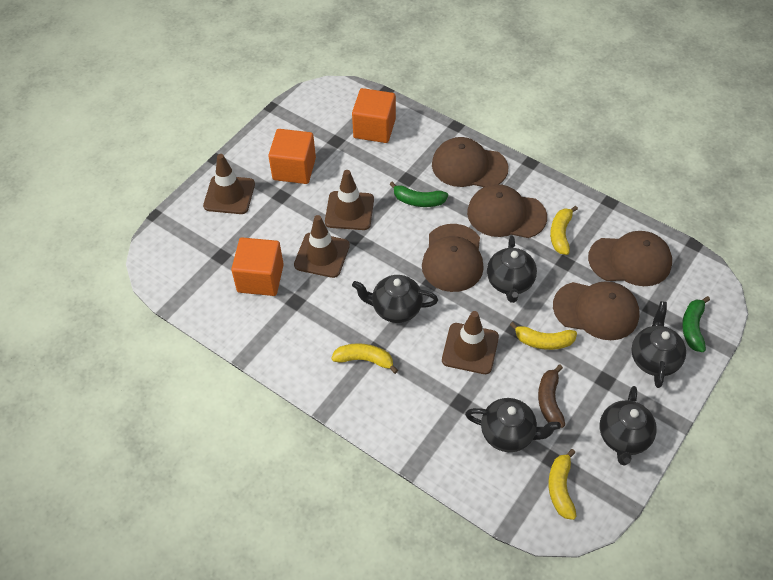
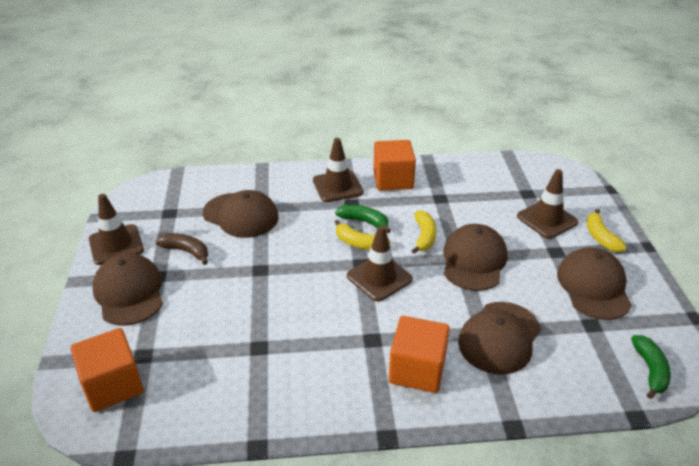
black teapot: 5 -> 0
yellow banana: 4 -> 3

